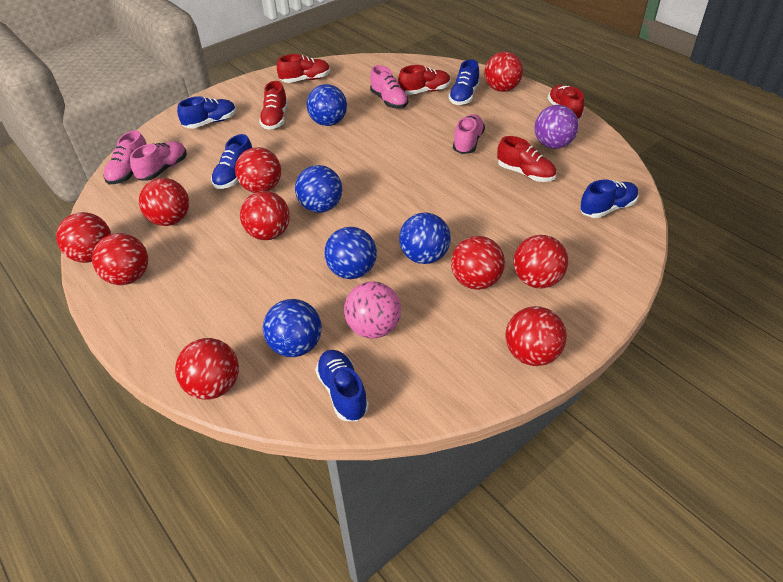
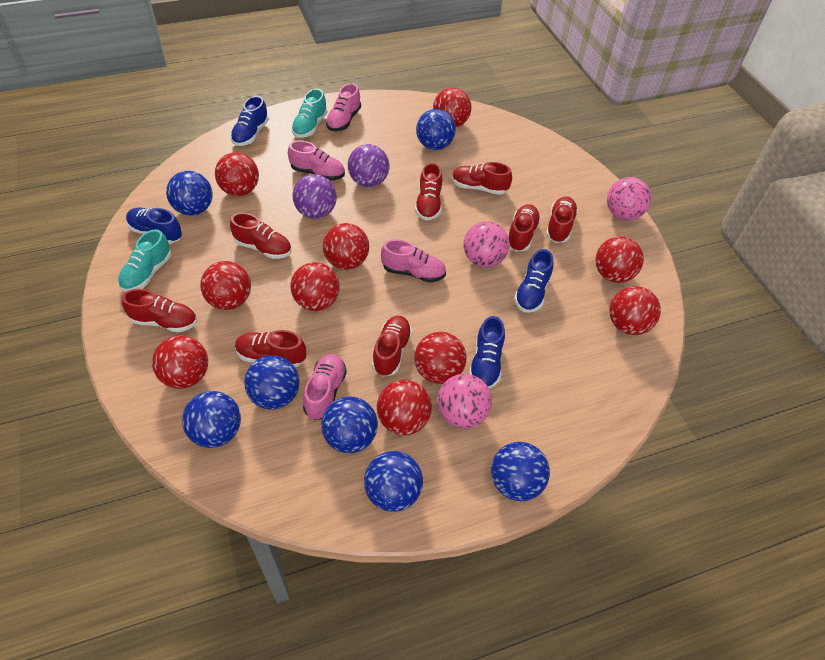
blue ball: 5 -> 7
blue shoe: 5 -> 4
pink ball: 1 -> 3
purple ball: 1 -> 2
red shoe: 5 -> 8
turquoise shoe: 0 -> 2

